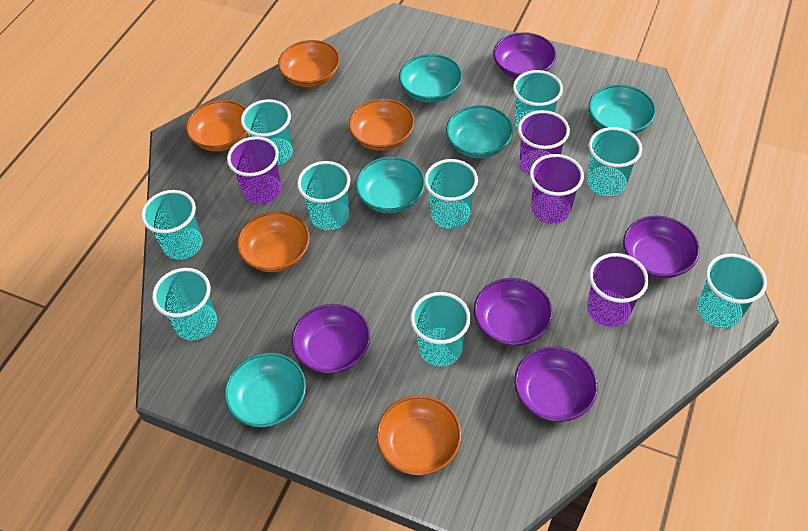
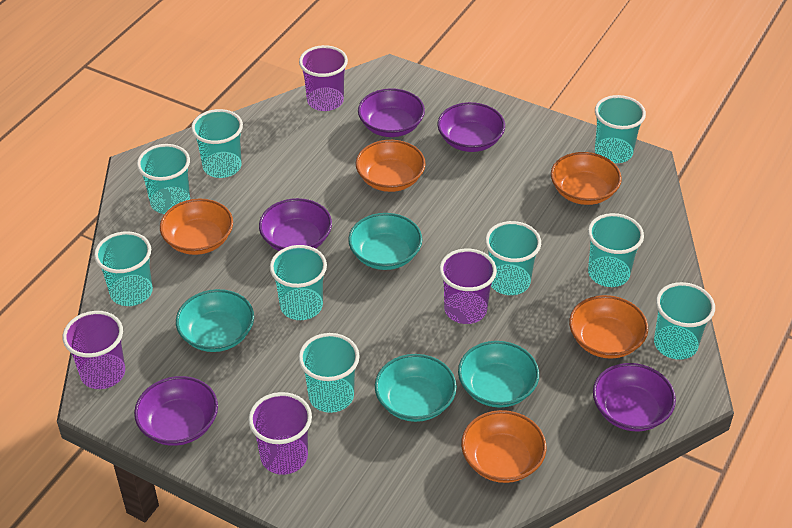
turquoise bowl: 5 -> 4

